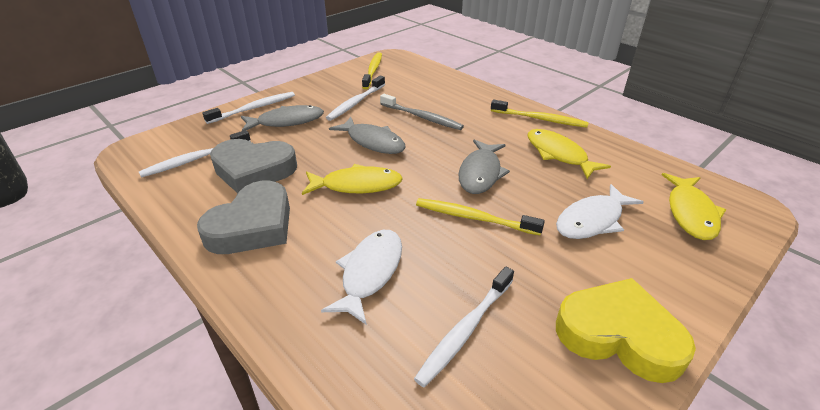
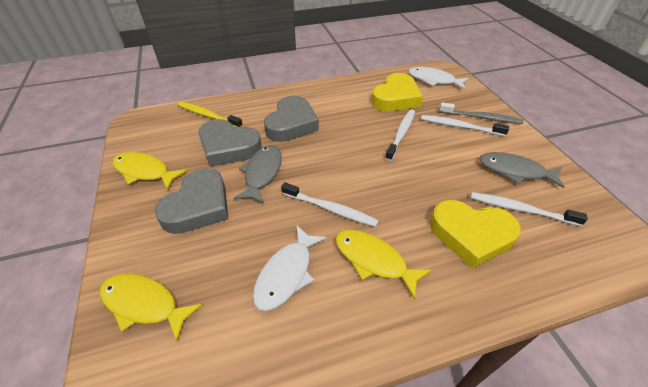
grey fish: 3 -> 2
grey heart: 2 -> 3
yellow heart: 1 -> 2
yellow toothbrush: 3 -> 1

